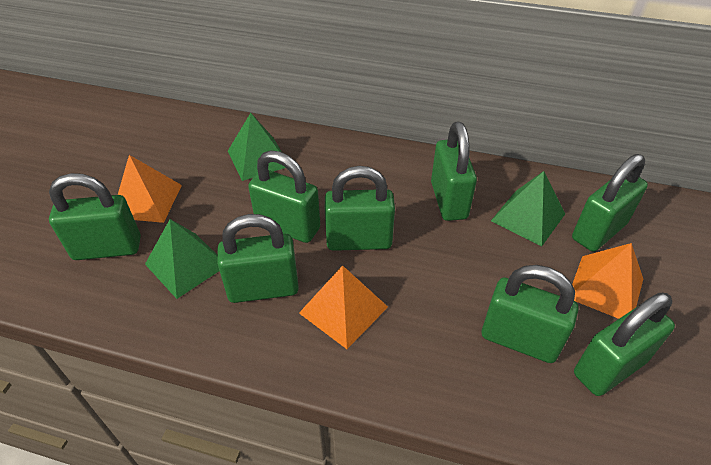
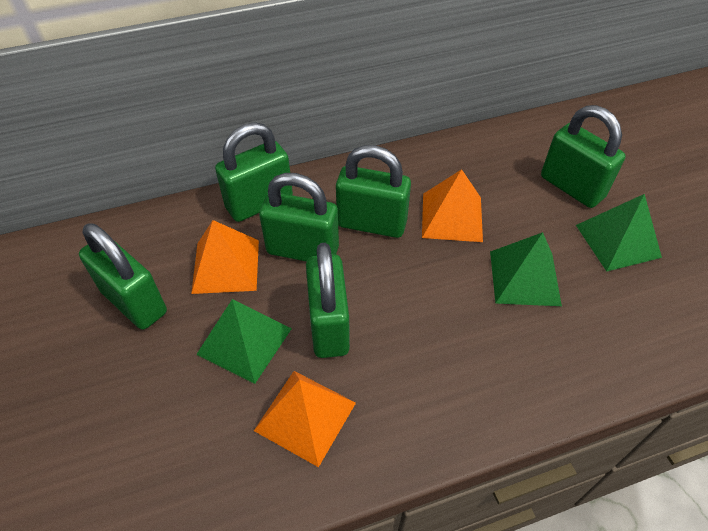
green padlock: 8 -> 6

